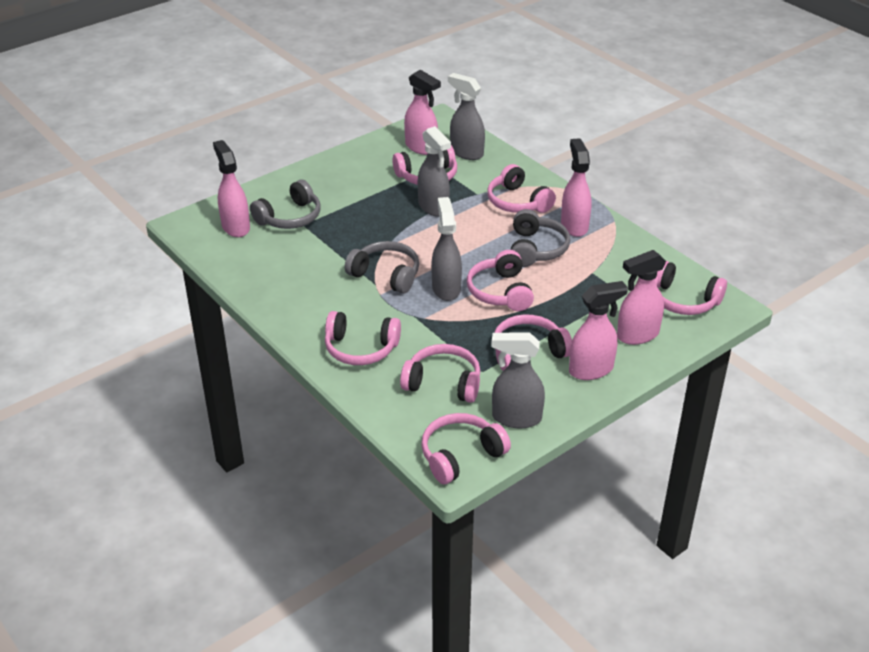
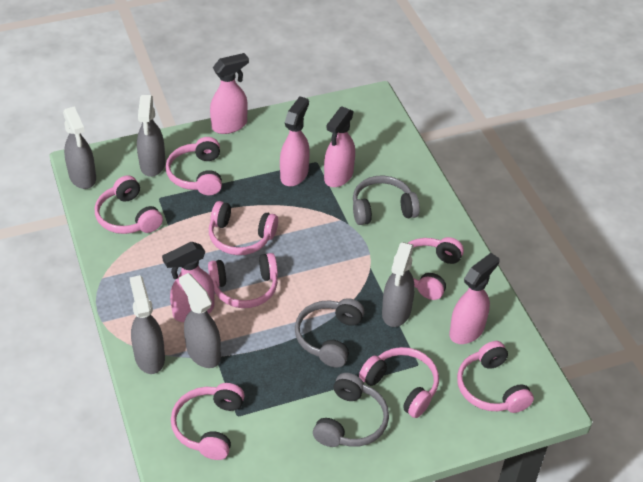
grey spray bottle: 4 -> 5

